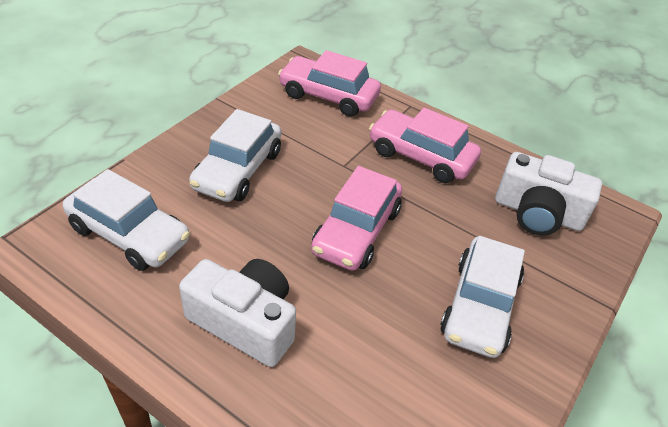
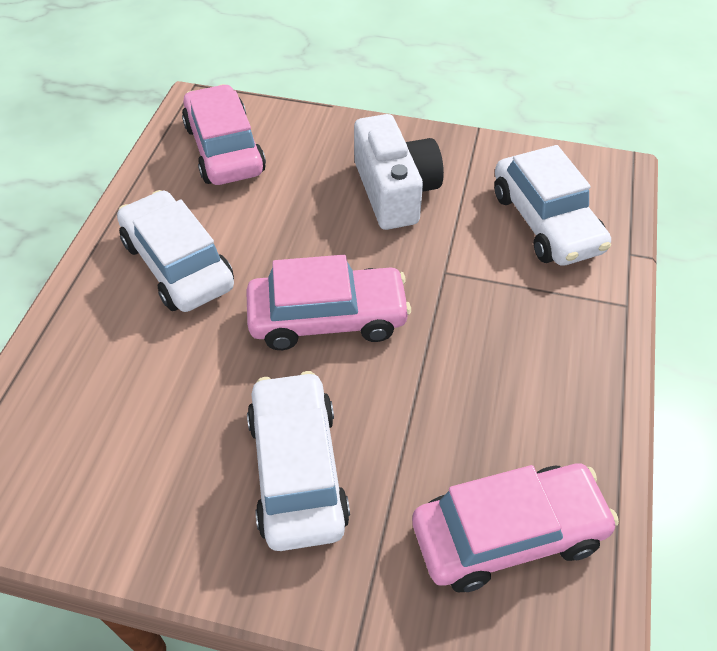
white camera: 2 -> 1

